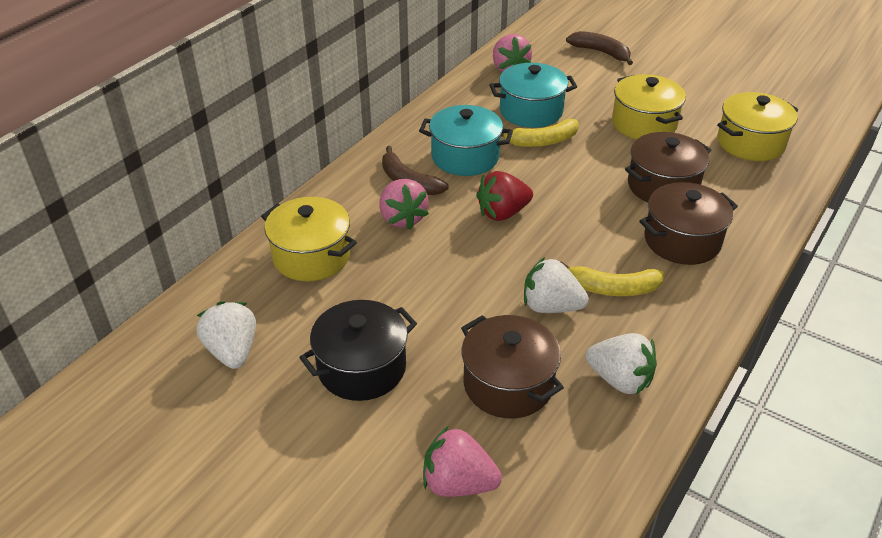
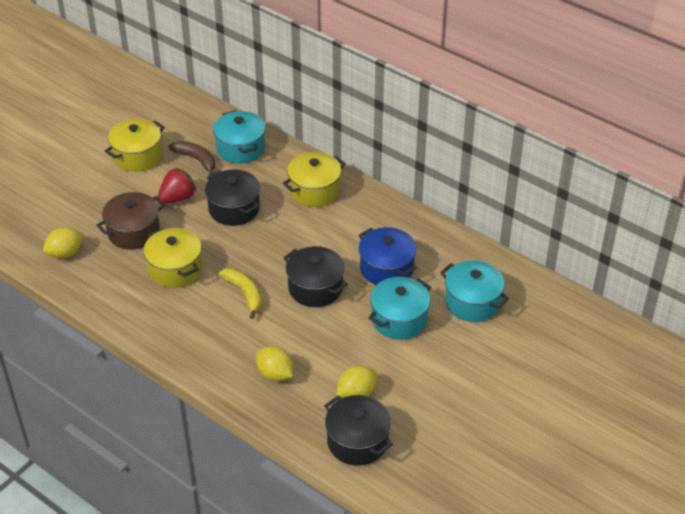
black pot: 1 -> 3
blue pot: 0 -> 1
brown banana: 2 -> 1
brown pot: 3 -> 1
pink strawberry: 3 -> 0
turquoise pot: 2 -> 3
white strawberry: 3 -> 0
yellow banana: 2 -> 1
yellow lemon: 0 -> 3

